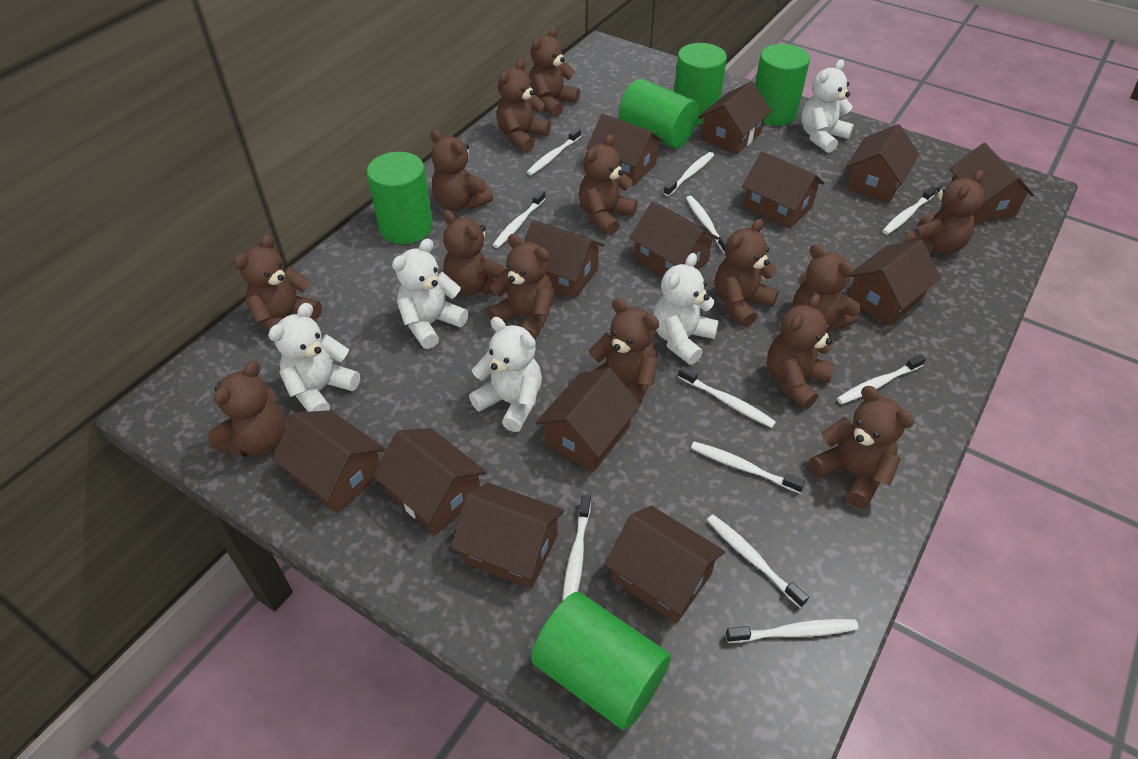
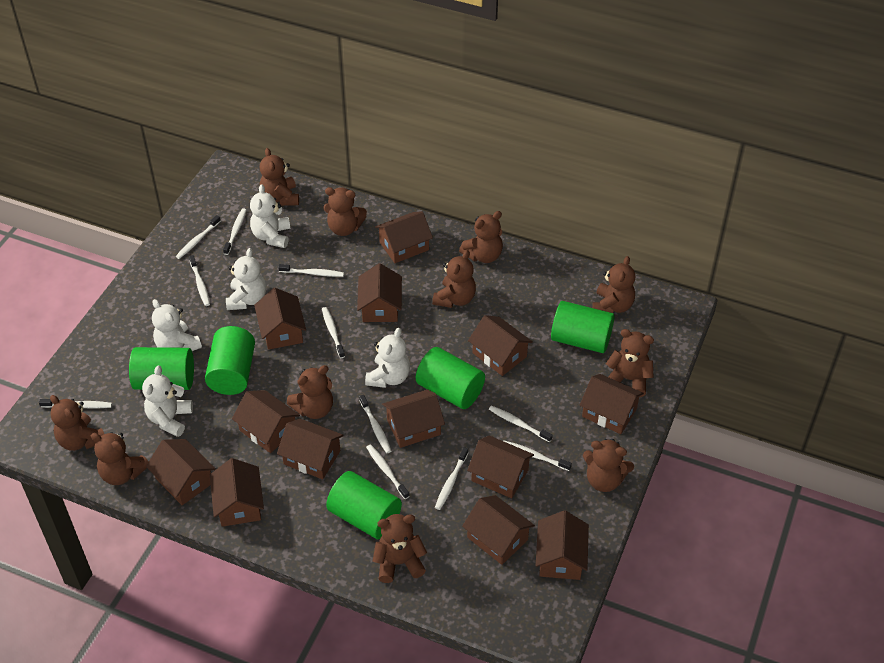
brown teddy bear: 14 -> 11

